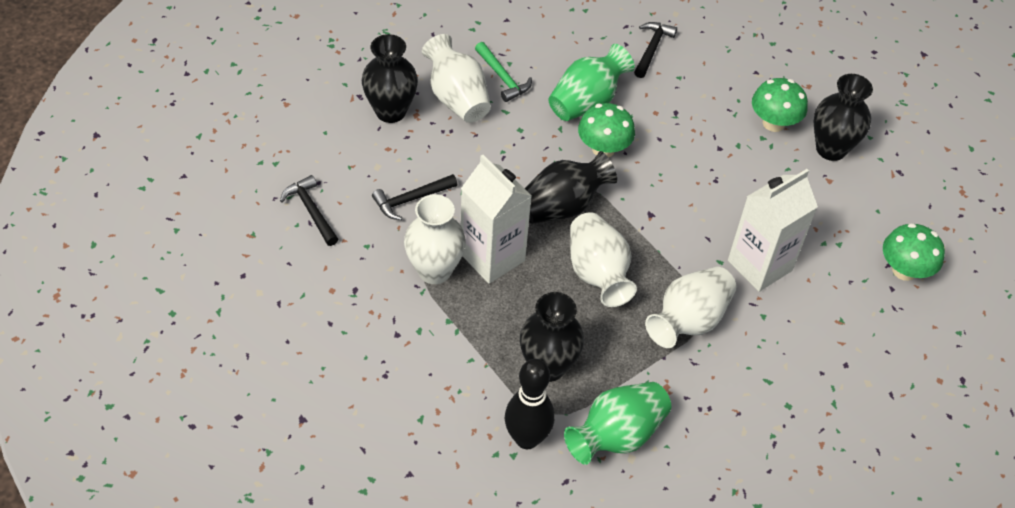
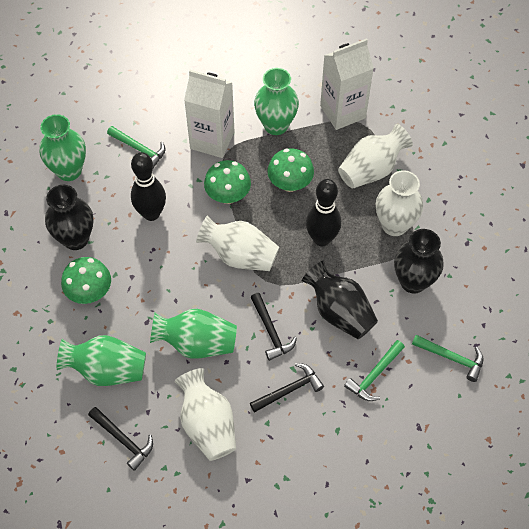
black bowling pin: 1 -> 2
black vase: 4 -> 3
green hammer: 1 -> 3
green vase: 2 -> 4

